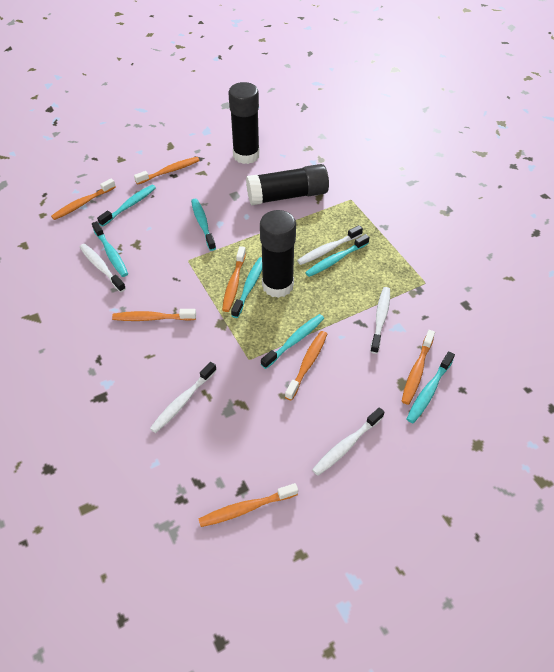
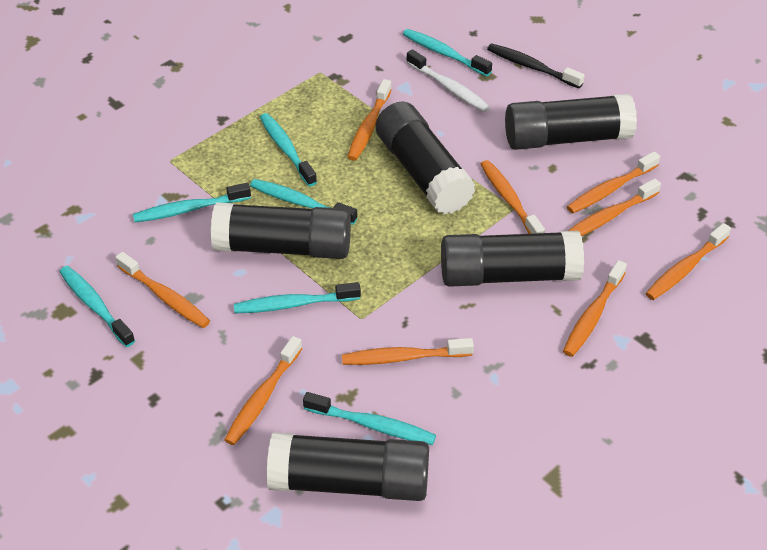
black glue stick: 3 -> 5
black toothbrush: 0 -> 1
orange toothbrush: 7 -> 9
white toothbrush: 5 -> 1

